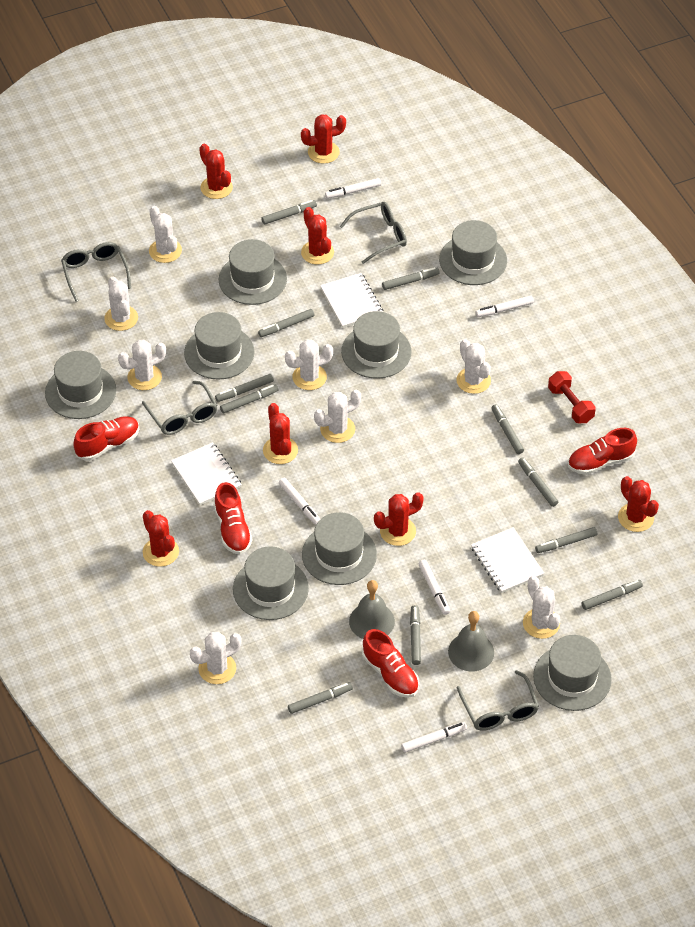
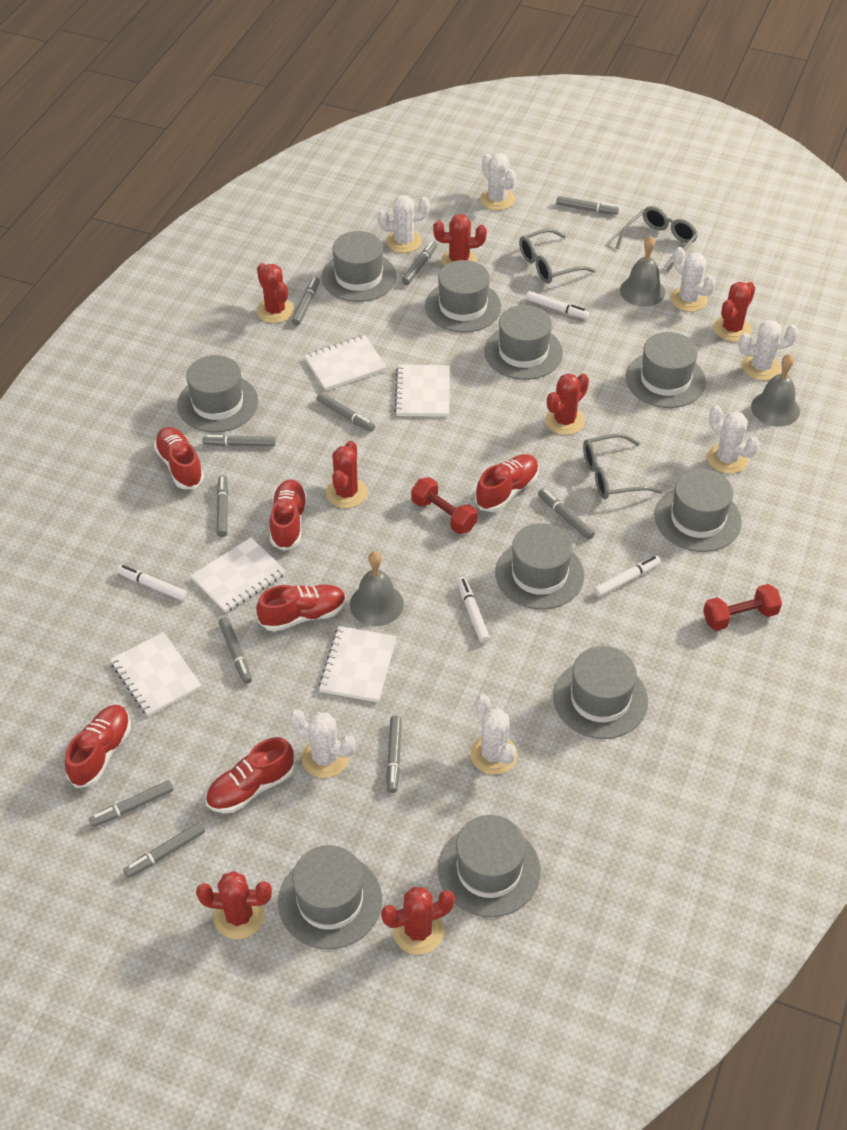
grey bell: 2 -> 3
grey glasses: 4 -> 3
grey hat: 8 -> 10
red dumbbell: 1 -> 2
red shoe: 4 -> 6
white cactus: 8 -> 7
white marker: 5 -> 4
white notebook: 3 -> 5

